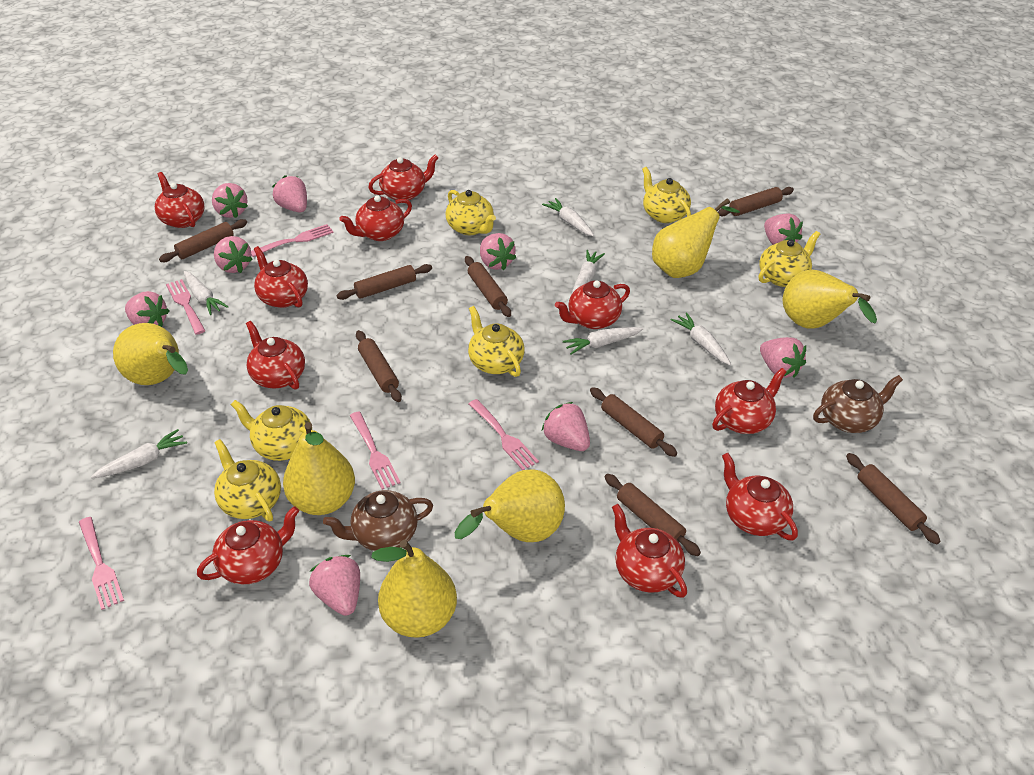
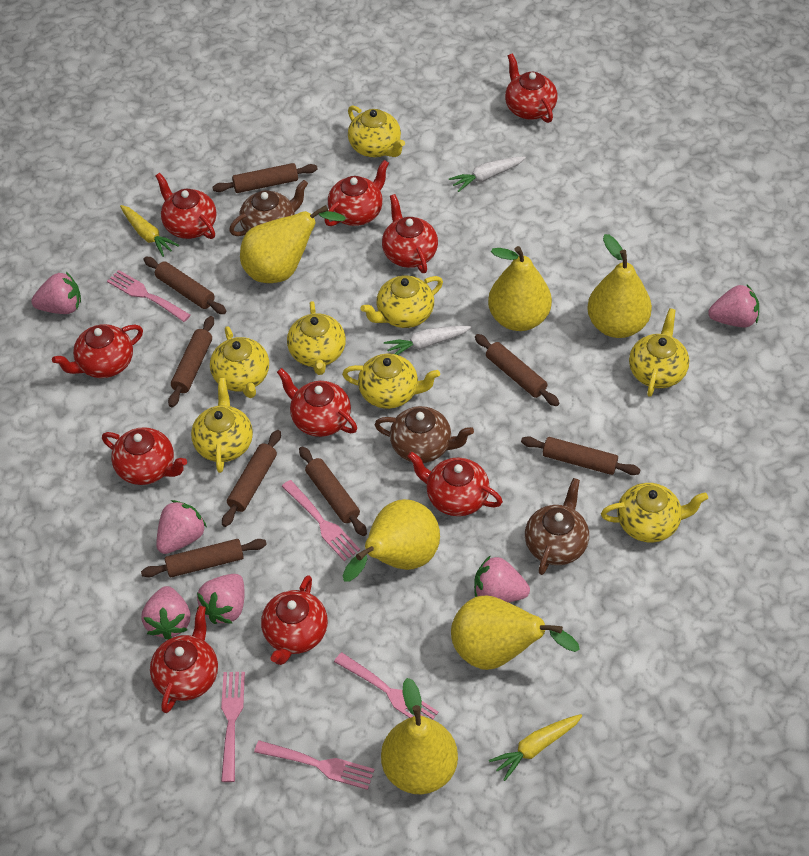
brown teapot: 2 -> 3
pink strawberry: 9 -> 6
white carrot: 6 -> 2
yellow carrot: 0 -> 2
yellow teapot: 6 -> 8

